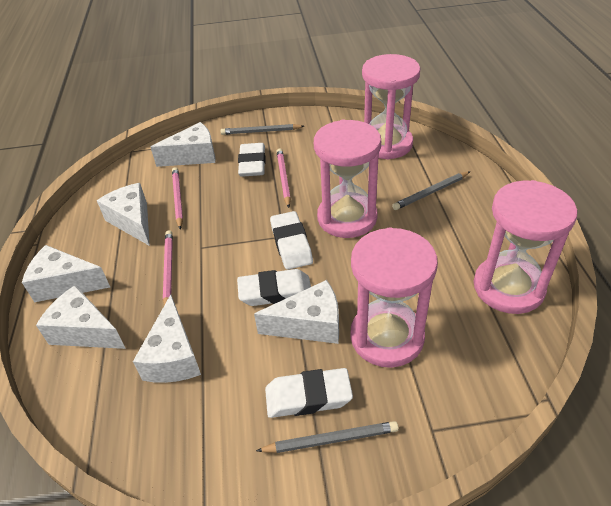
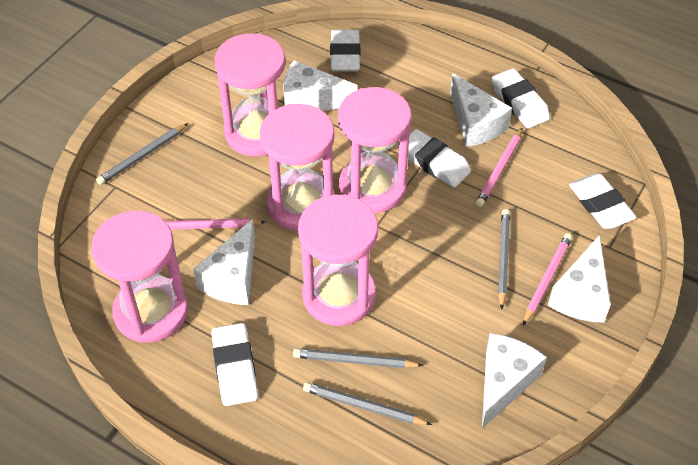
grey pencil: 3 -> 4
pink hourglass: 4 -> 5
white cheese: 6 -> 5
white eraser: 4 -> 5

